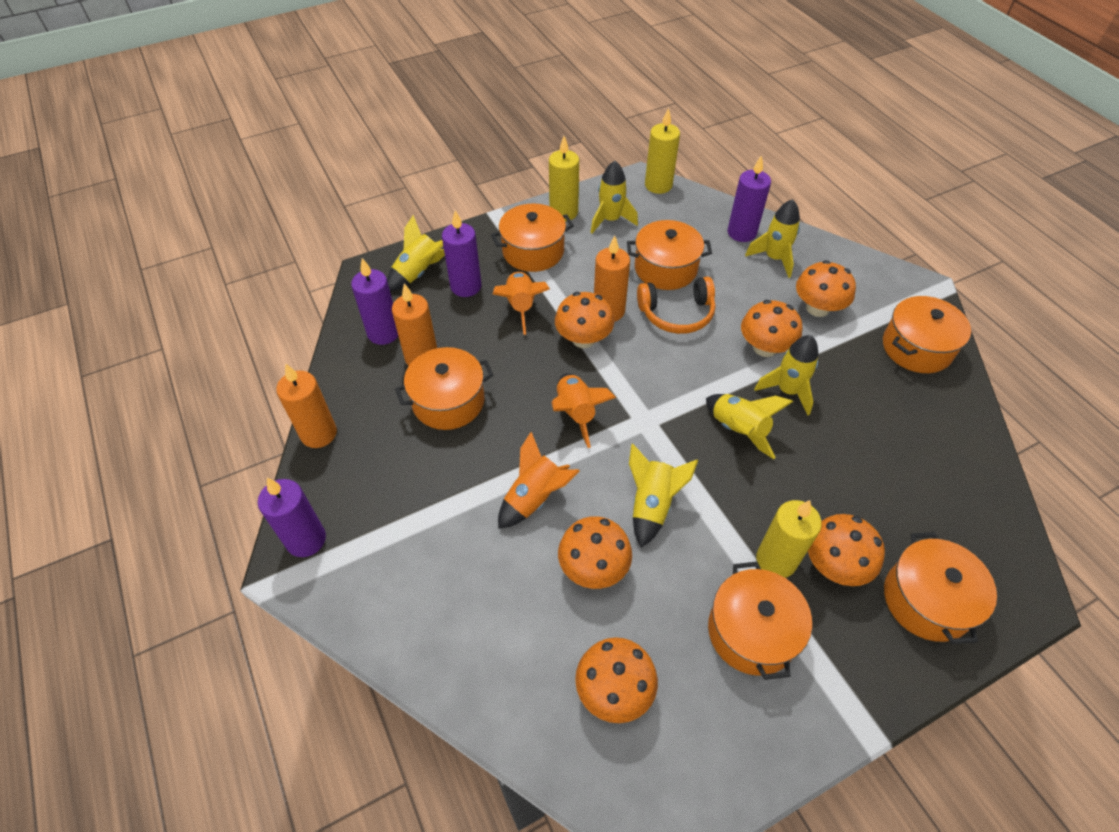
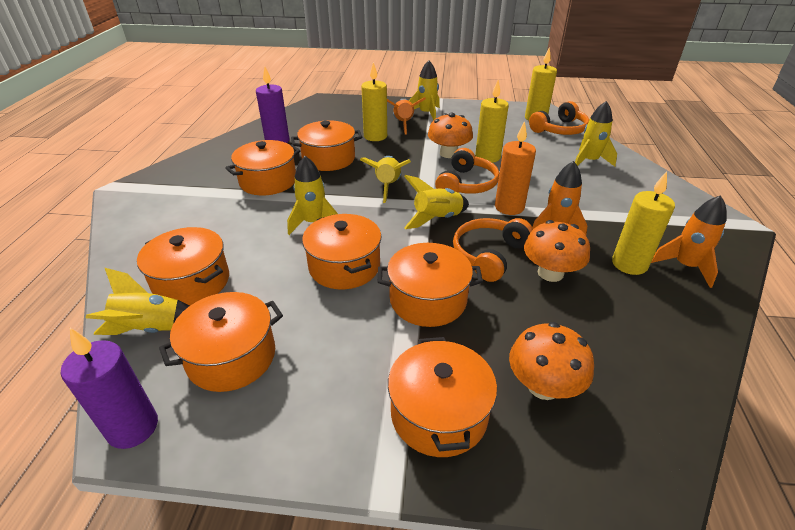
orange candle: 3 -> 1
orange headphones: 1 -> 3
orange mushroom: 6 -> 3
orange pot: 6 -> 7
purple candle: 4 -> 2
yellow candle: 3 -> 4

